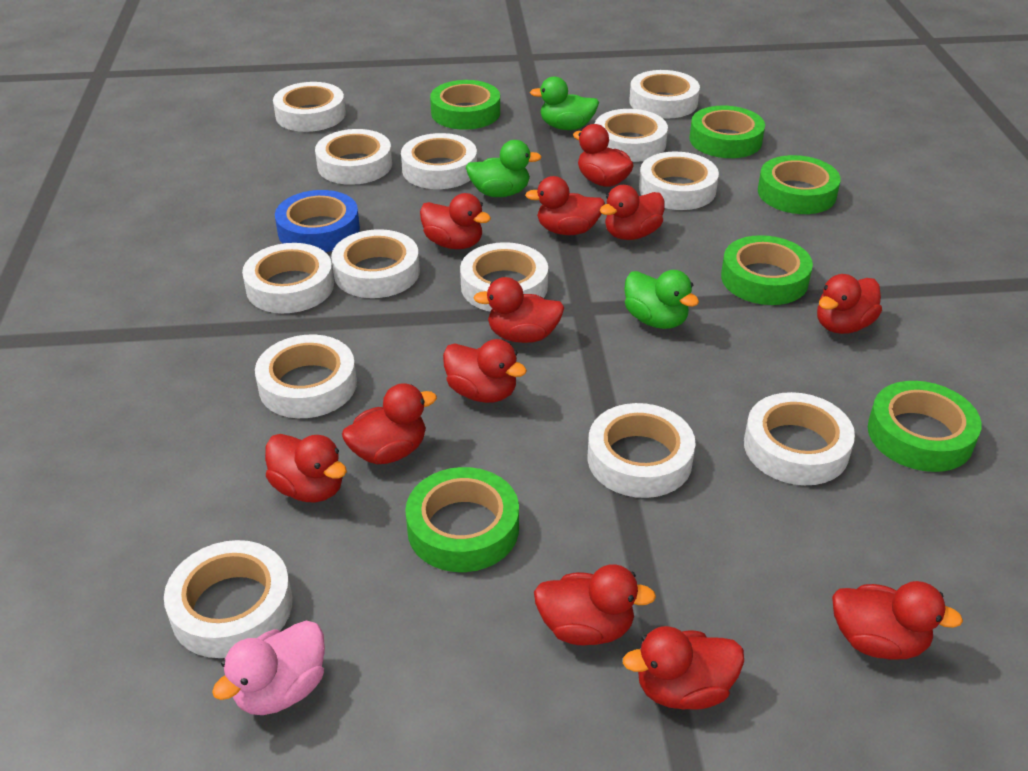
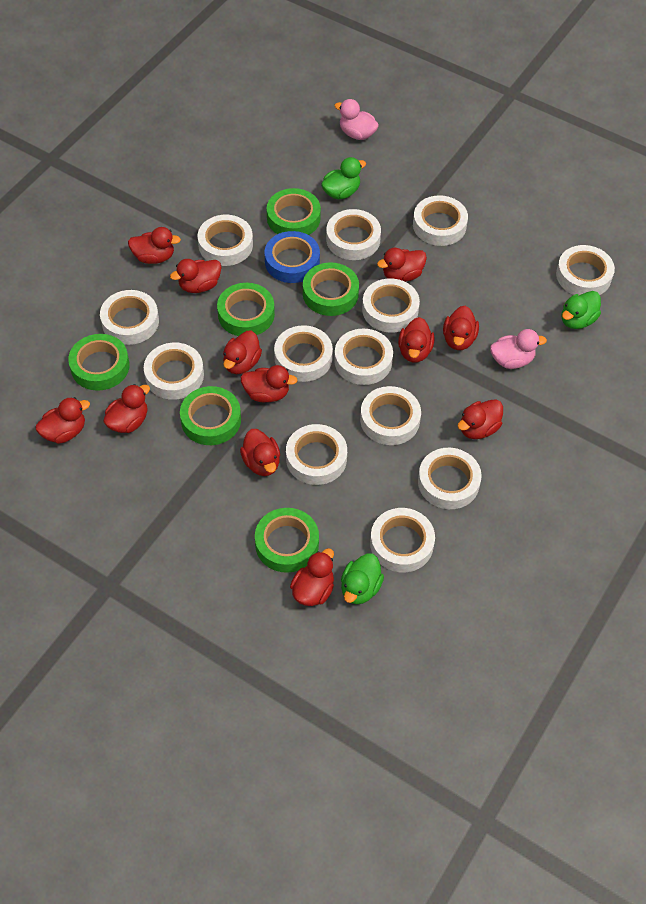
pink duck: 1 -> 2

